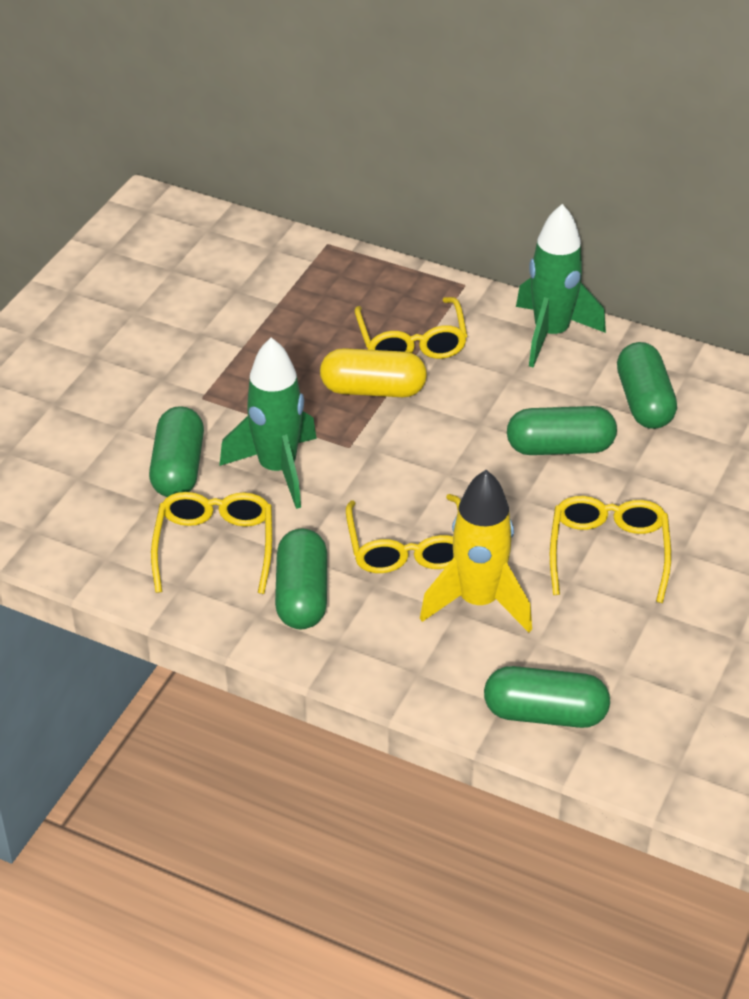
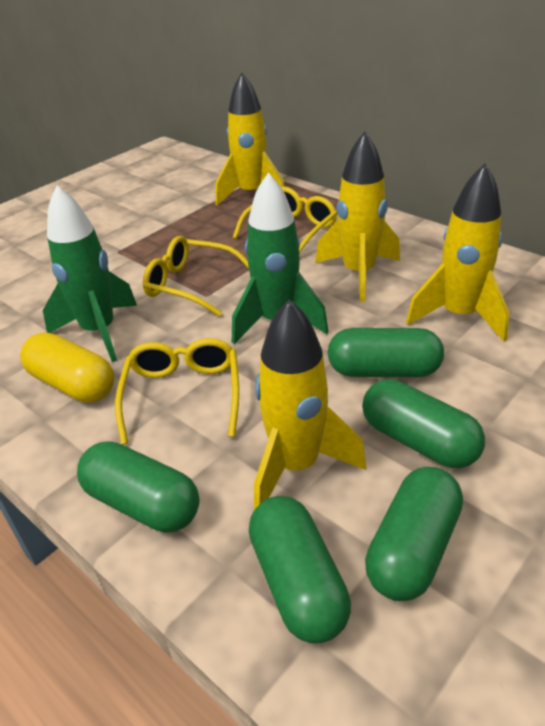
yellow glasses: 4 -> 3
yellow rocket: 1 -> 4

